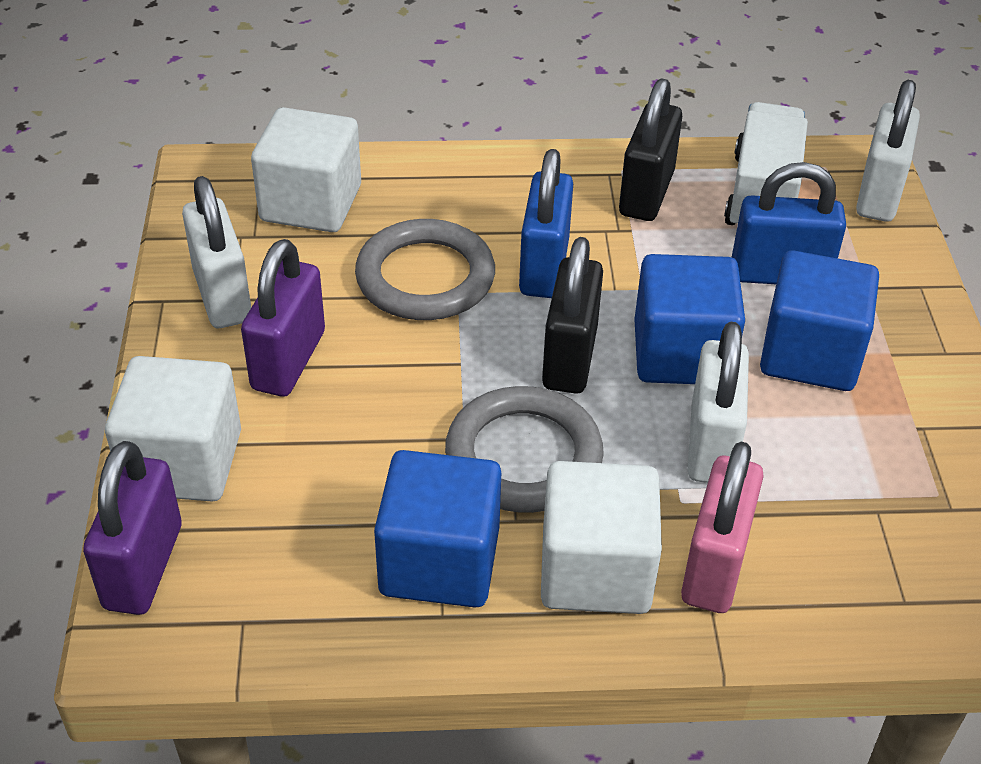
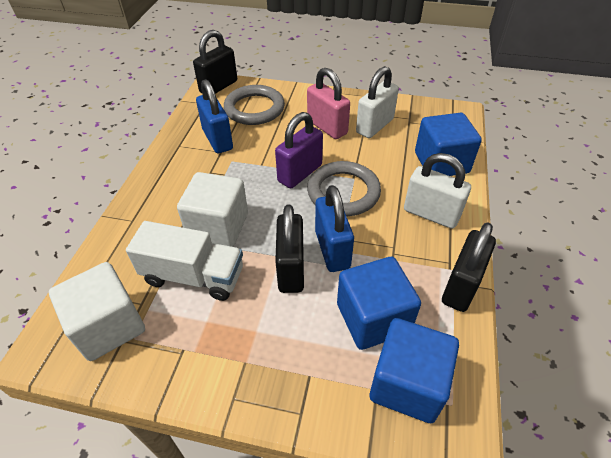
black padlock: 2 -> 3
purple padlock: 2 -> 1
white cube: 3 -> 2
white padlock: 3 -> 2

